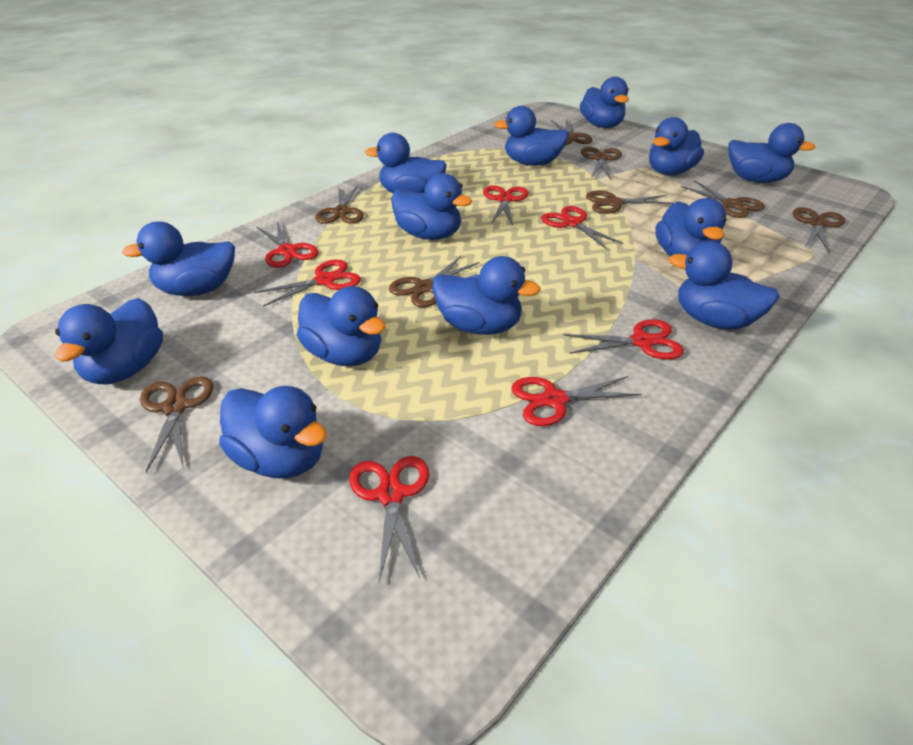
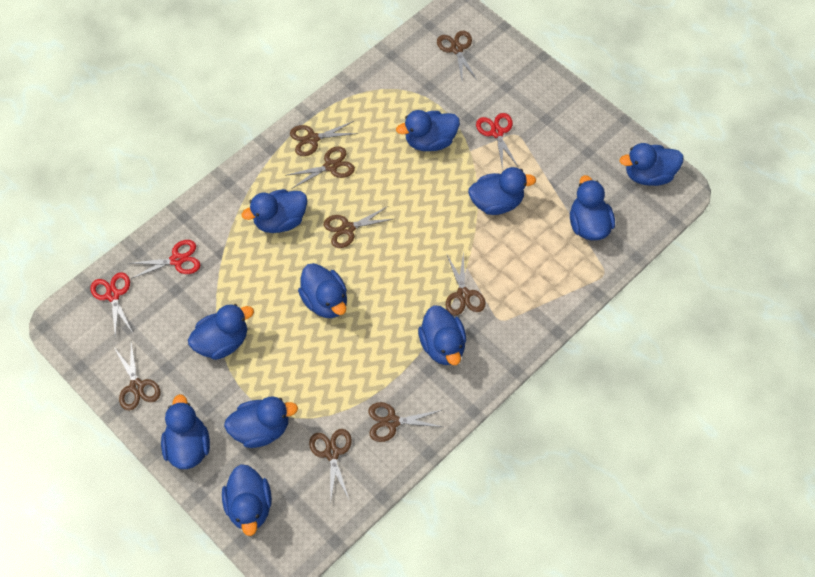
blue duck: 13 -> 11
red scissors: 7 -> 3

